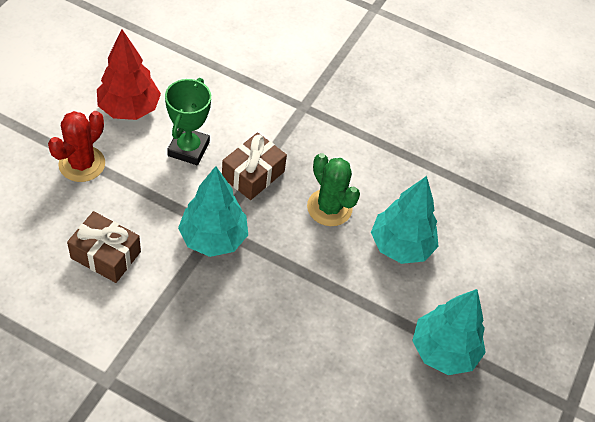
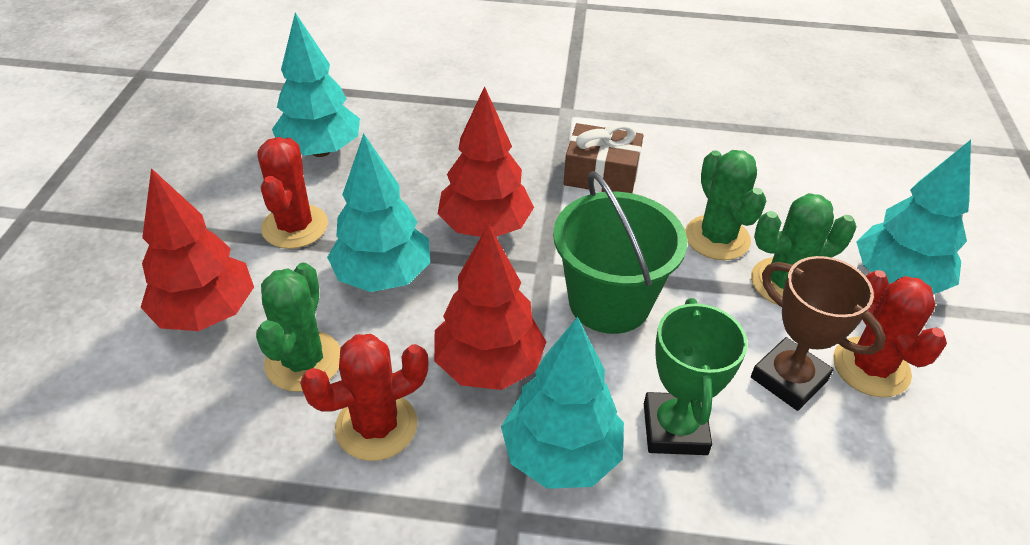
brown gift: 2 -> 1
brown trophy: 0 -> 1
green bucket: 0 -> 1
green cactus: 1 -> 3
red cactus: 1 -> 3
red tree: 1 -> 3
turquoise tree: 3 -> 4

